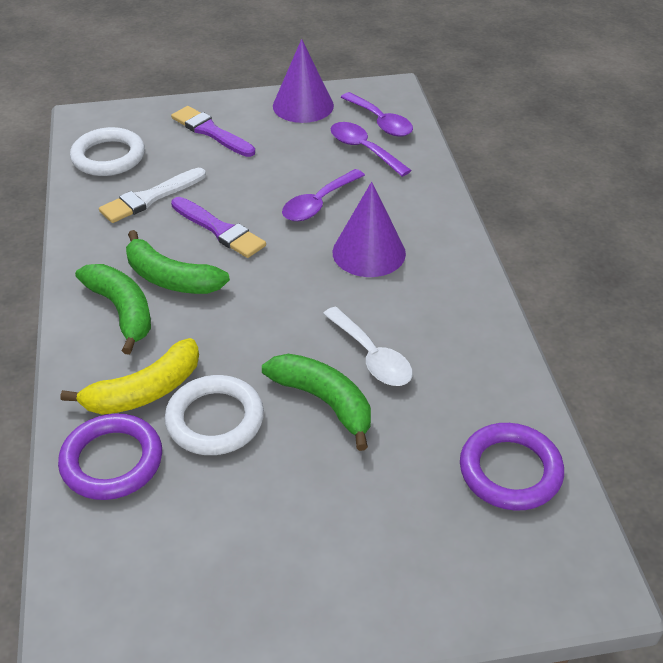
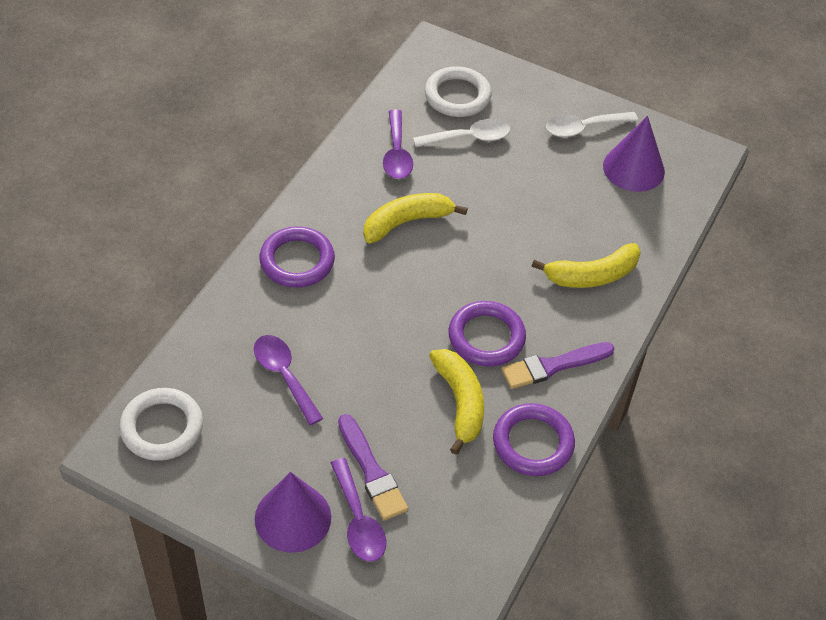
green banana: 3 -> 0
purple ring: 2 -> 3
white brush: 1 -> 0
white spoon: 1 -> 2
yellow banana: 1 -> 3

